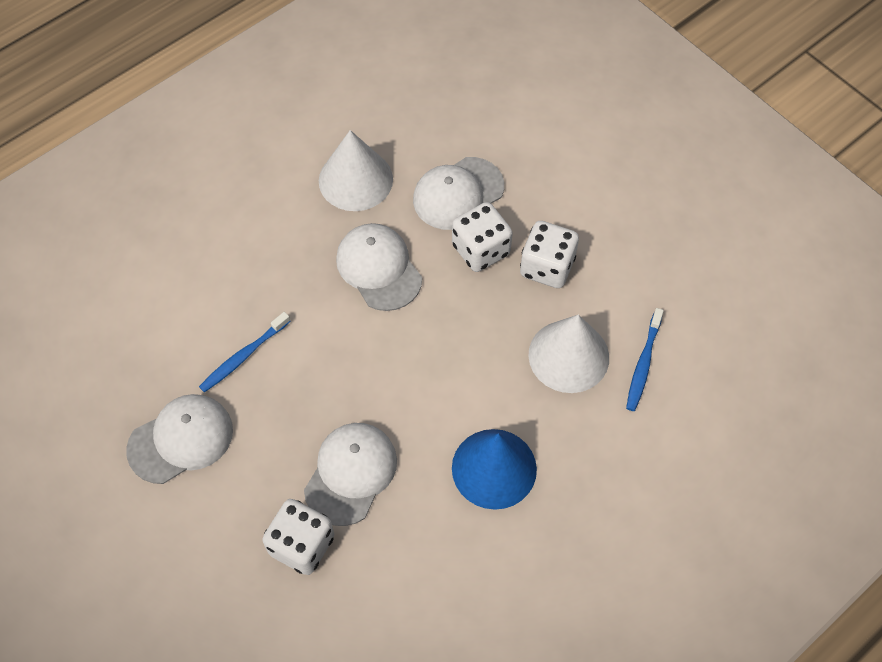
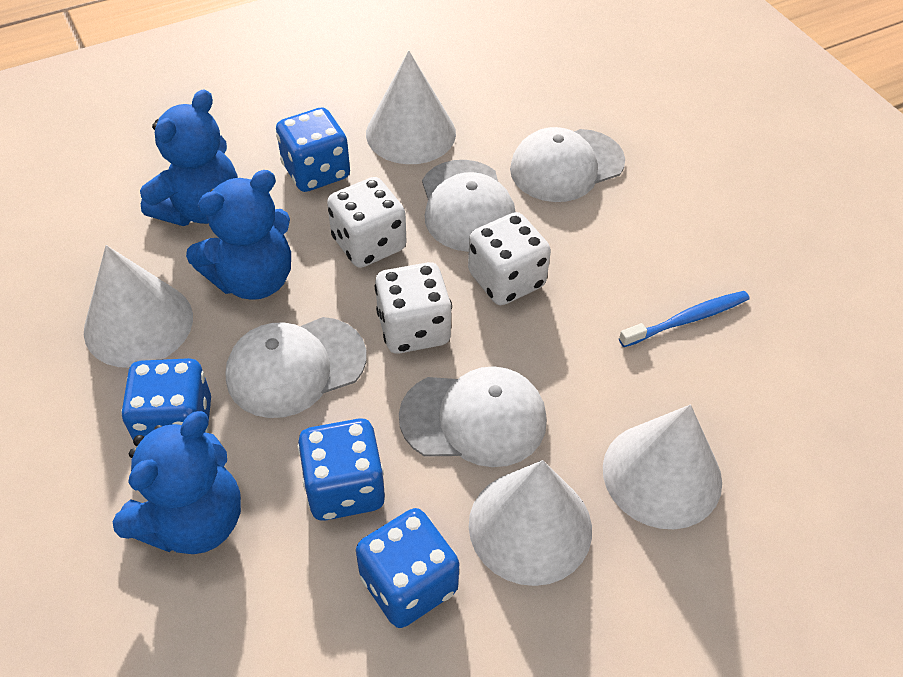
blue cone: 1 -> 0
blue dice: 0 -> 4
blue teddy bear: 0 -> 3
blue toothbrush: 2 -> 1
white cone: 2 -> 4

